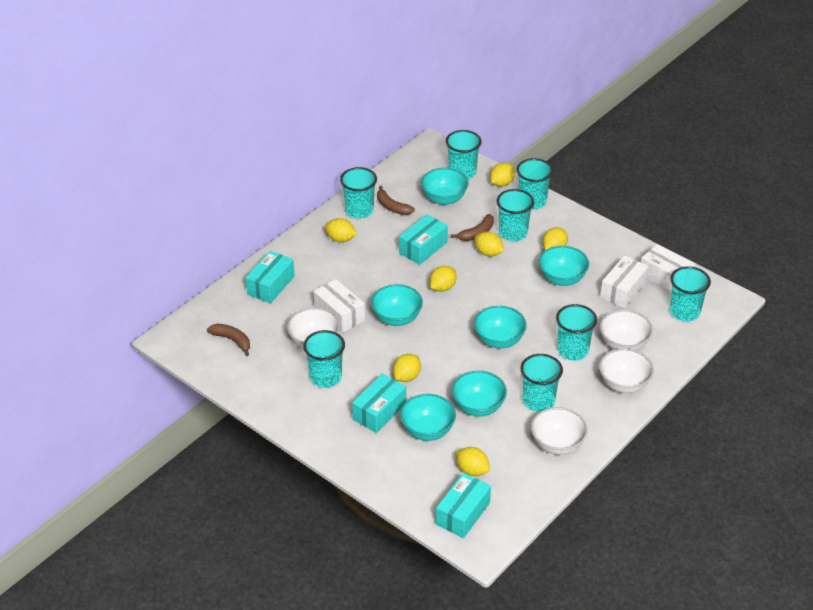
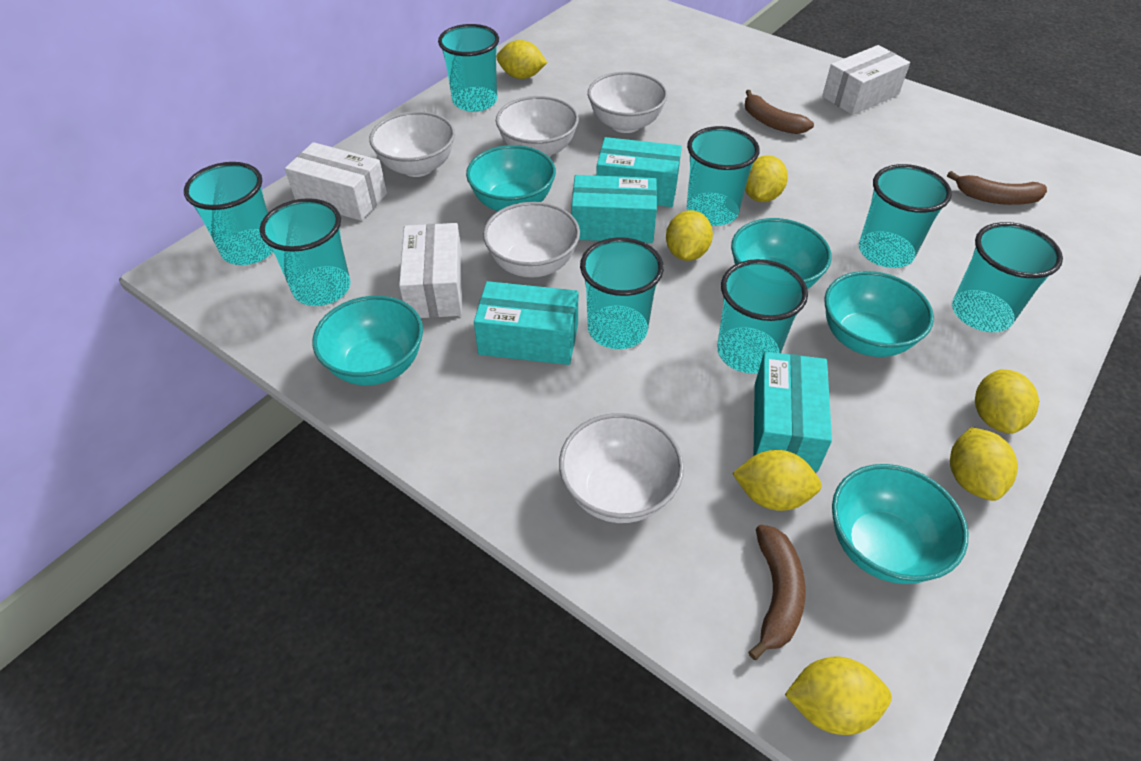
turquoise bowl: 6 -> 5
white bowl: 4 -> 5

